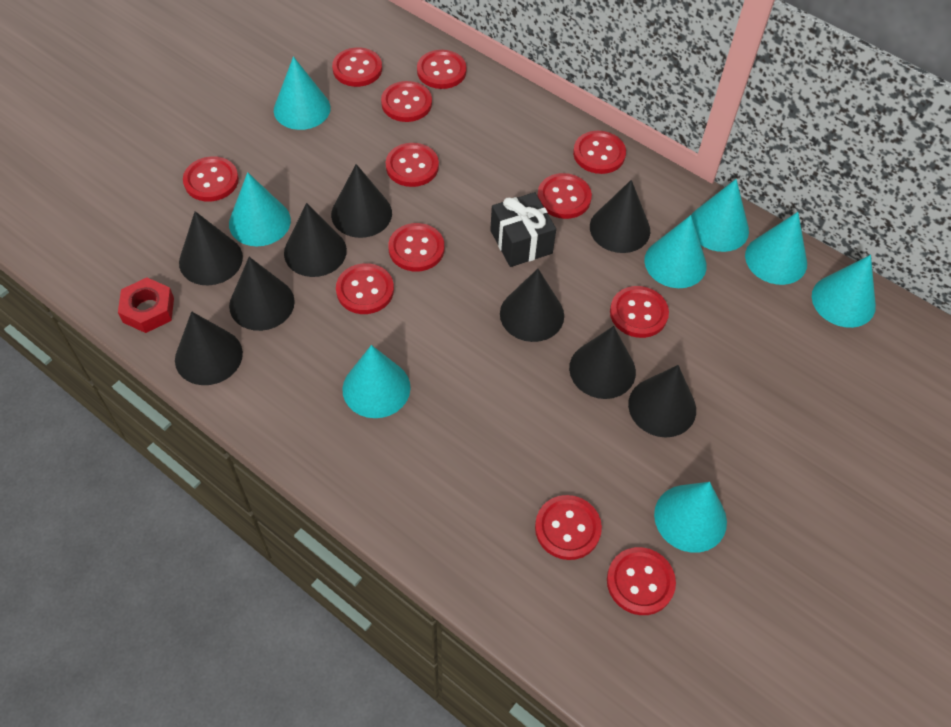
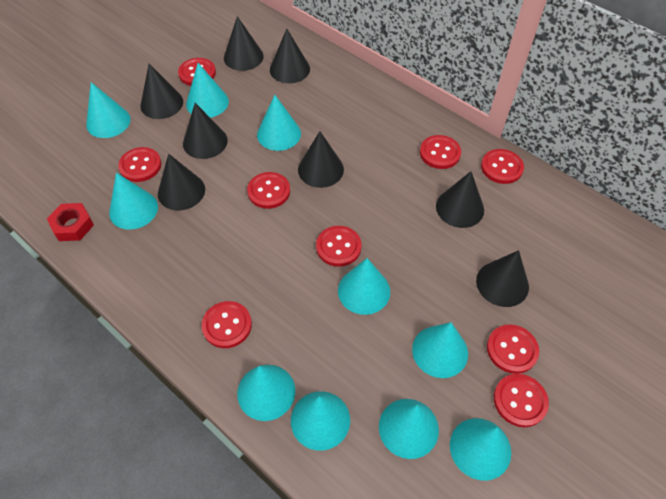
black cone: 9 -> 8
black gift: 1 -> 0
red button: 12 -> 9
turquoise cone: 8 -> 10

